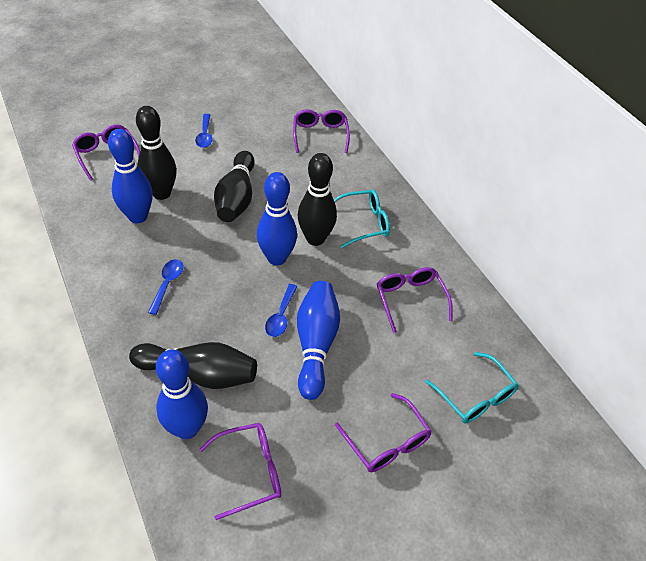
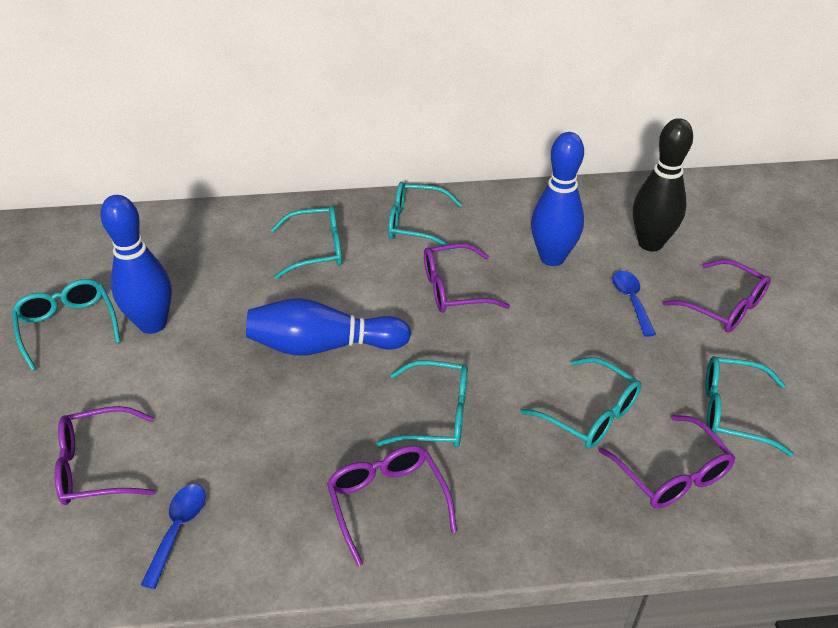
black bowling pin: 4 -> 1
blue bowling pin: 4 -> 3
blue spoon: 3 -> 2
turquoise glasses: 2 -> 6

